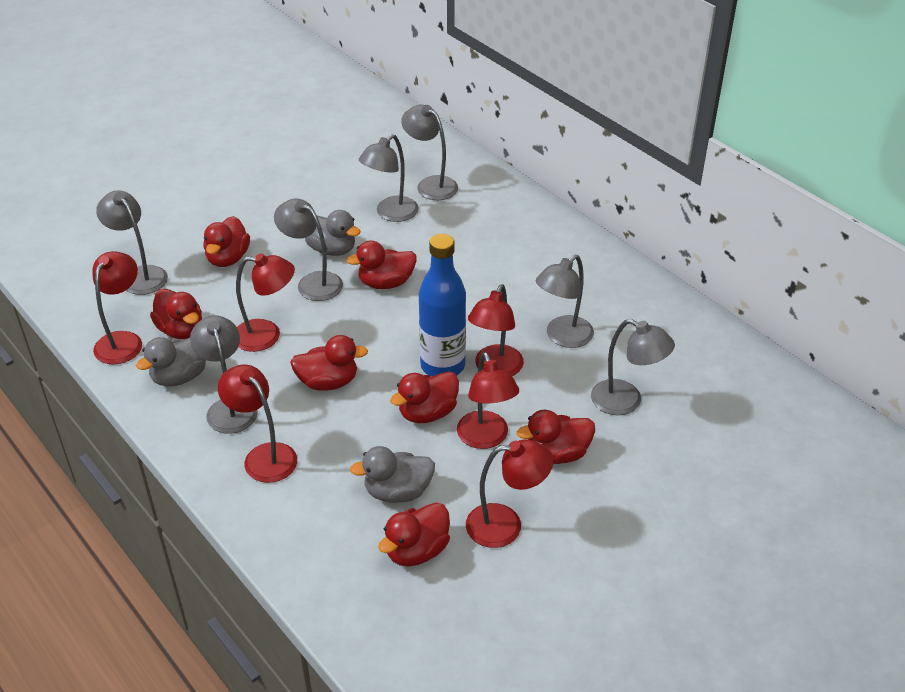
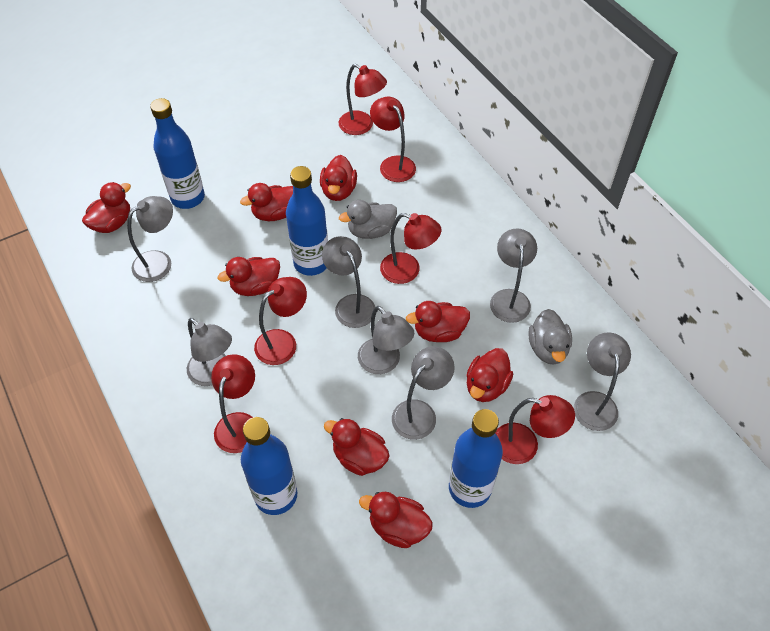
blue bottle: 1 -> 4
grey duck: 3 -> 2
red duck: 7 -> 8

